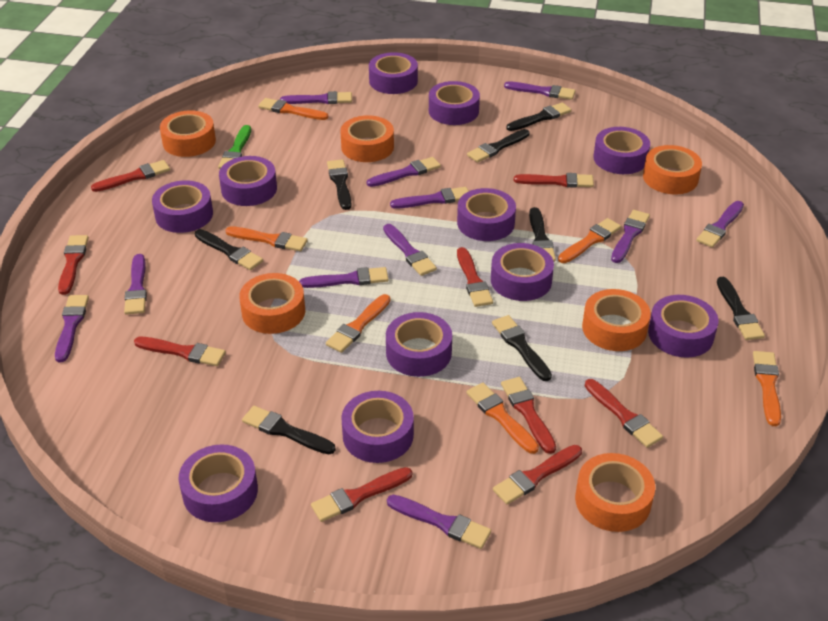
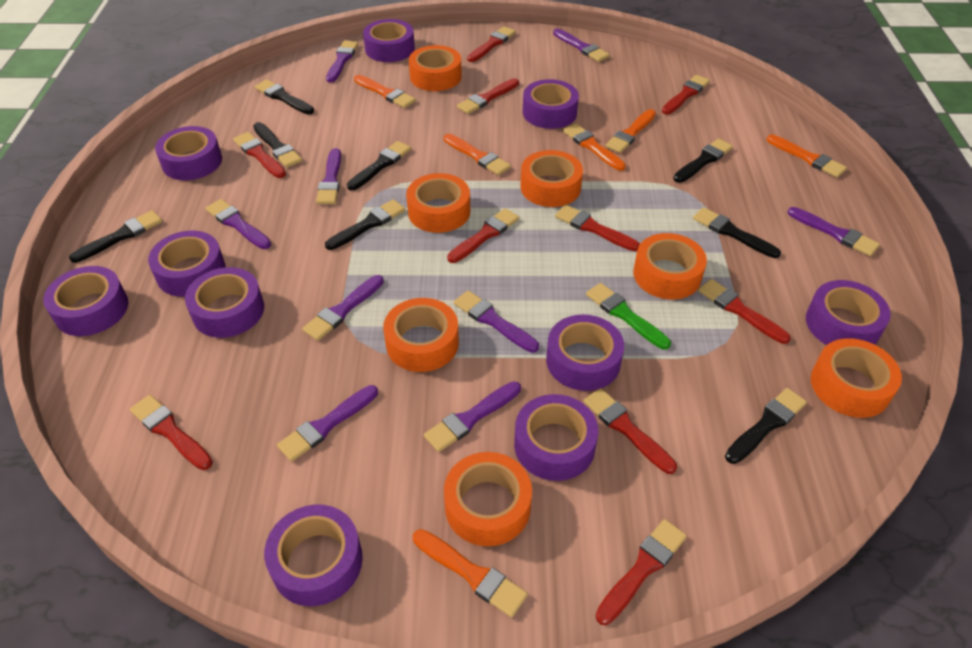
orange tape: 6 -> 7
purple brush: 11 -> 9
purple tape: 11 -> 10
red brush: 9 -> 10

